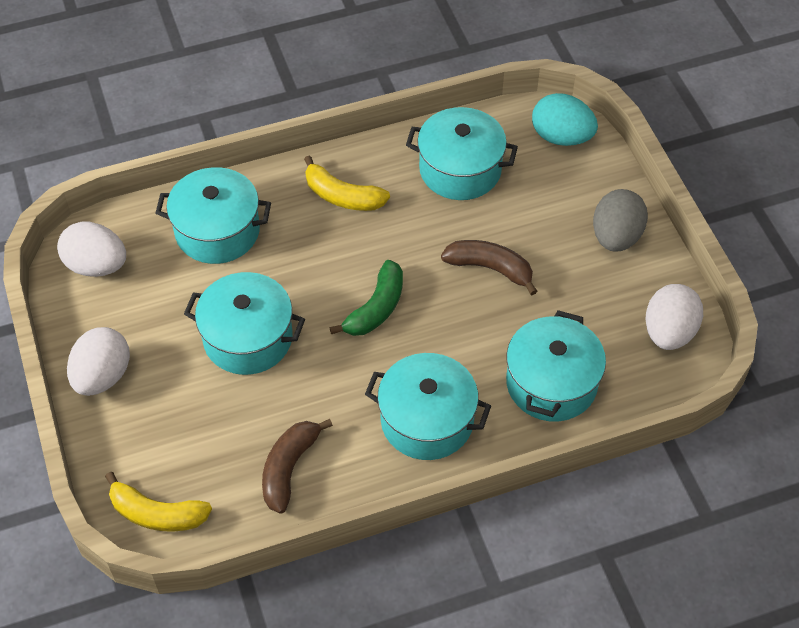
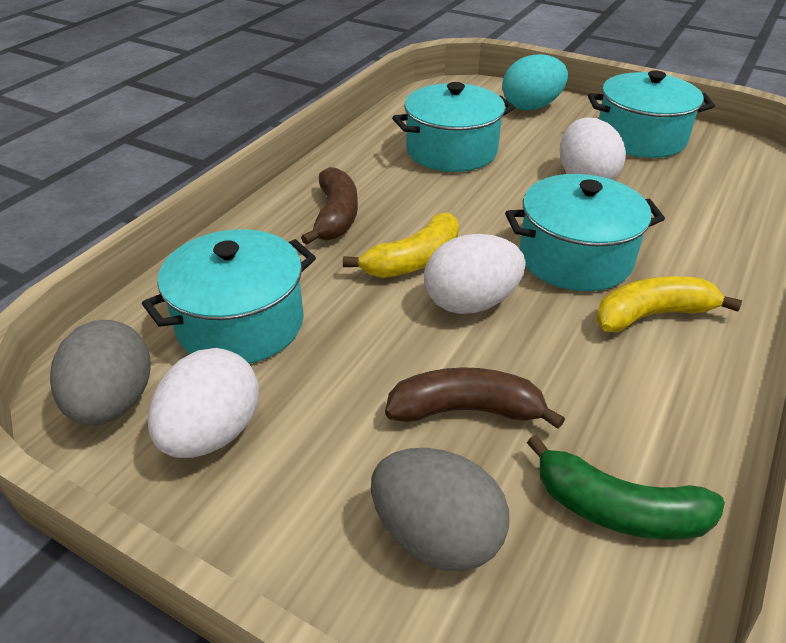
grey egg: 1 -> 2
turquoise pot: 5 -> 4

